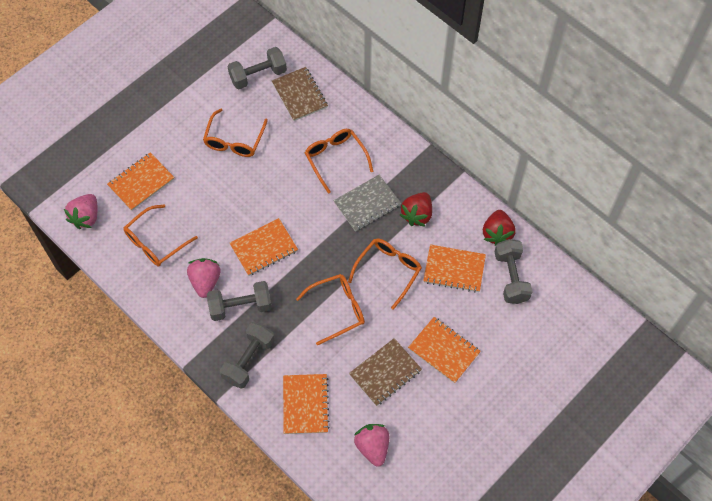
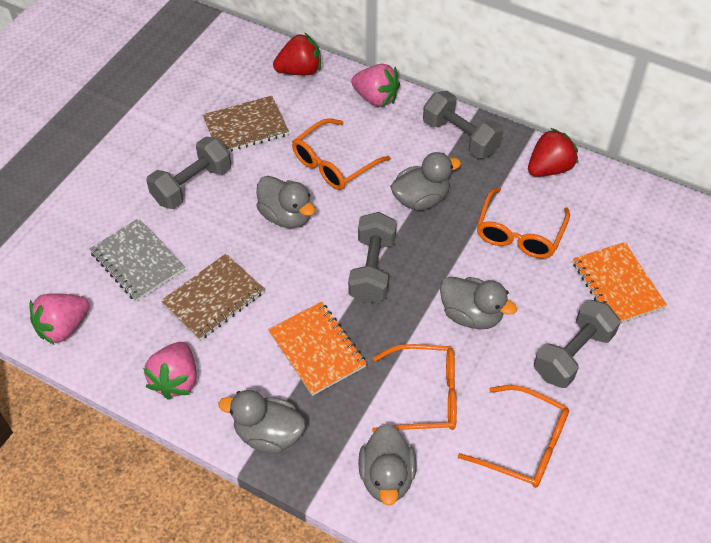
grey duck: 0 -> 5
orange glasses: 5 -> 4
orange notebook: 5 -> 2

